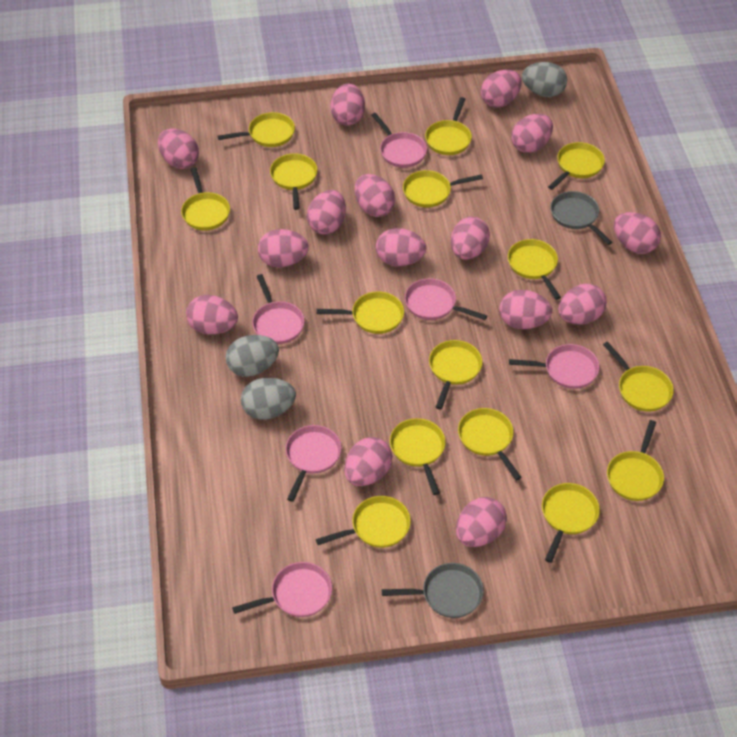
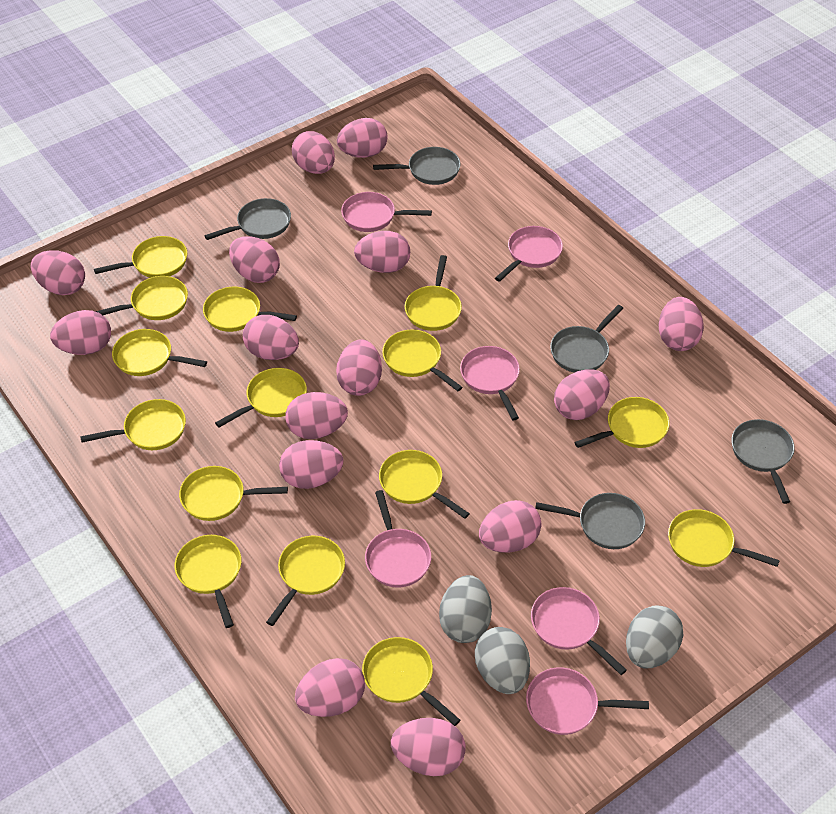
grey pan: 2 -> 5

